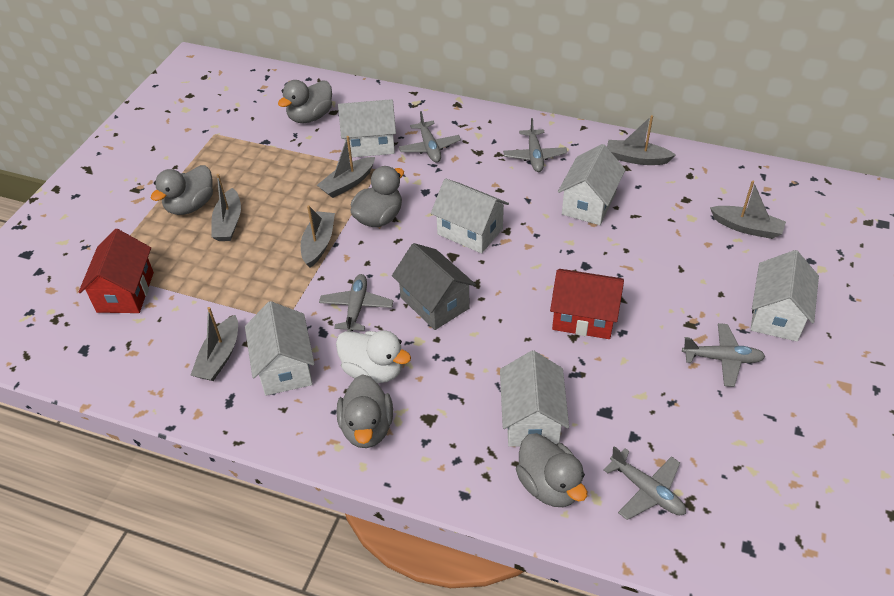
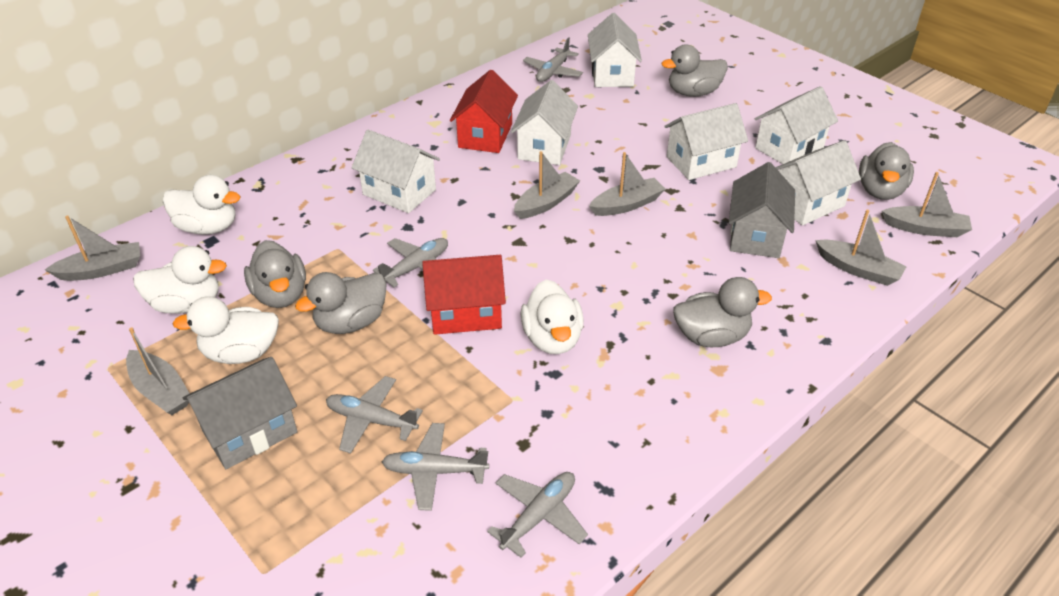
grey house: 1 -> 2
white duck: 1 -> 4

